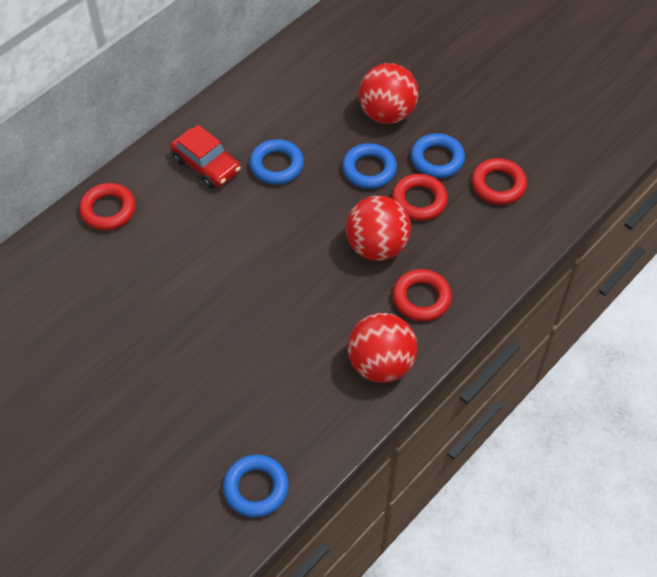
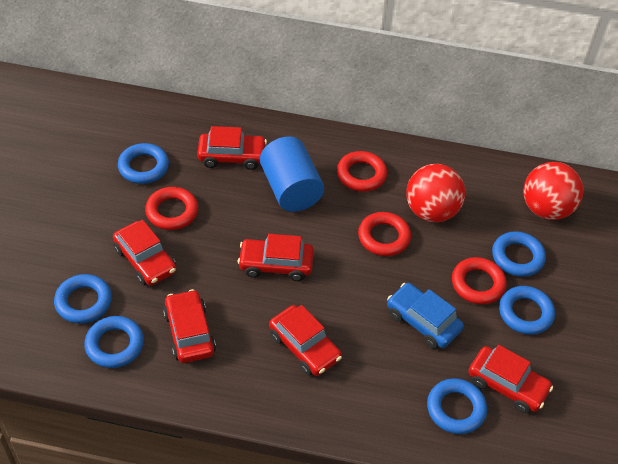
blue car: 0 -> 1
blue cylinder: 0 -> 1
blue ring: 4 -> 6
red ball: 3 -> 2
red car: 1 -> 6

